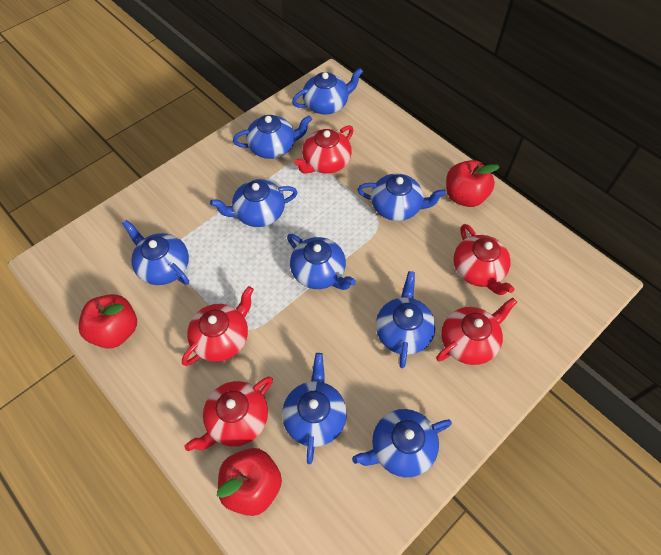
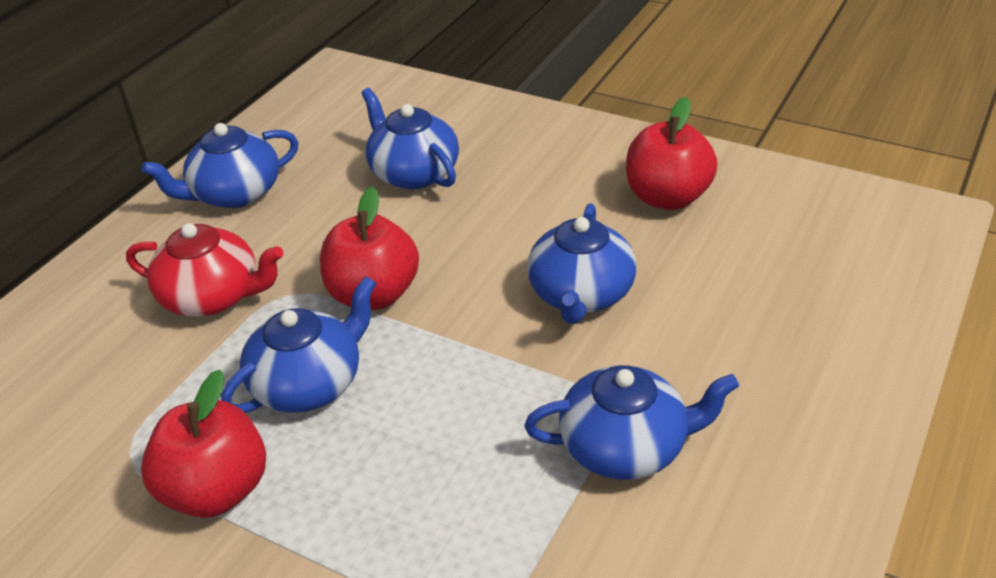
blue teapot: 9 -> 5
red teapot: 5 -> 1

